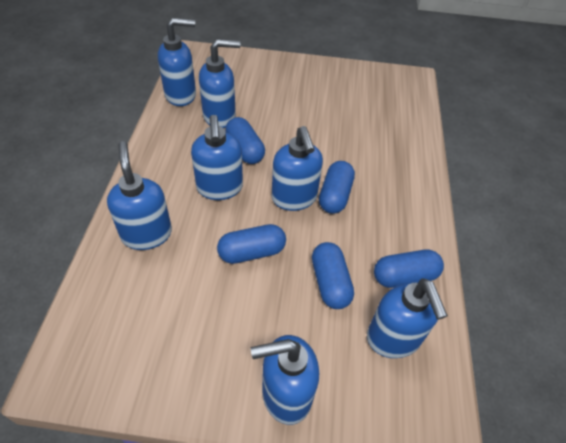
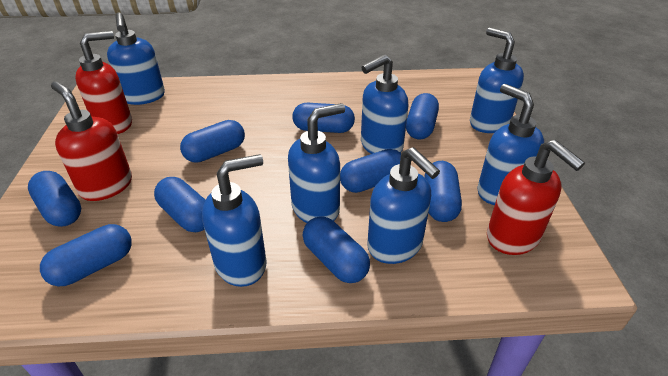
blue capsule: 5 -> 9
red soap dispenser: 0 -> 3

